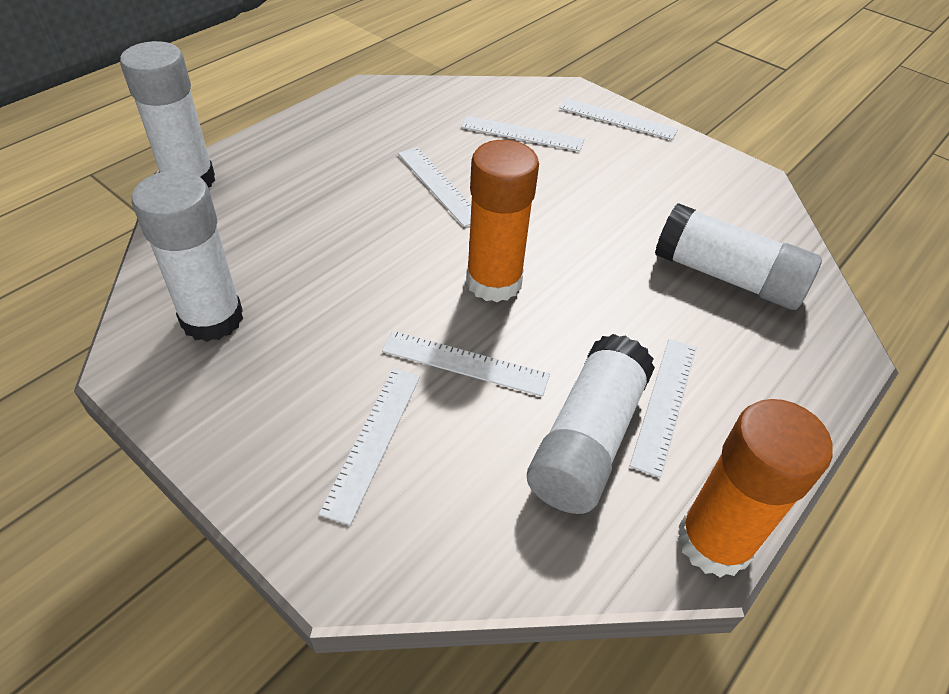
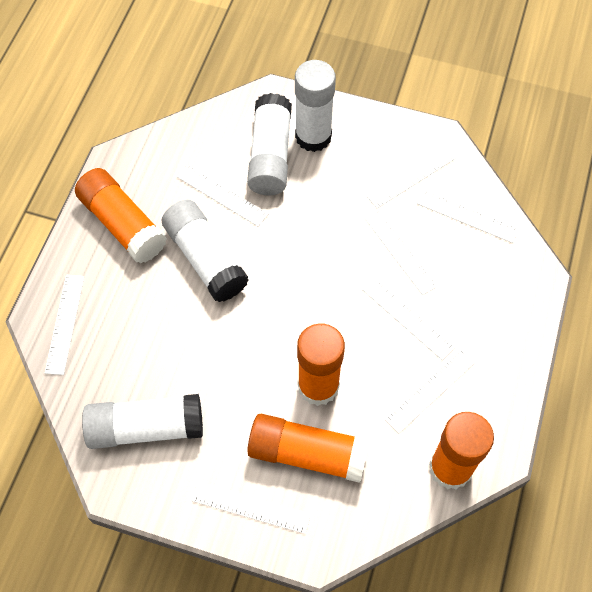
orange glue stick: 2 -> 4
white ruler: 6 -> 8

